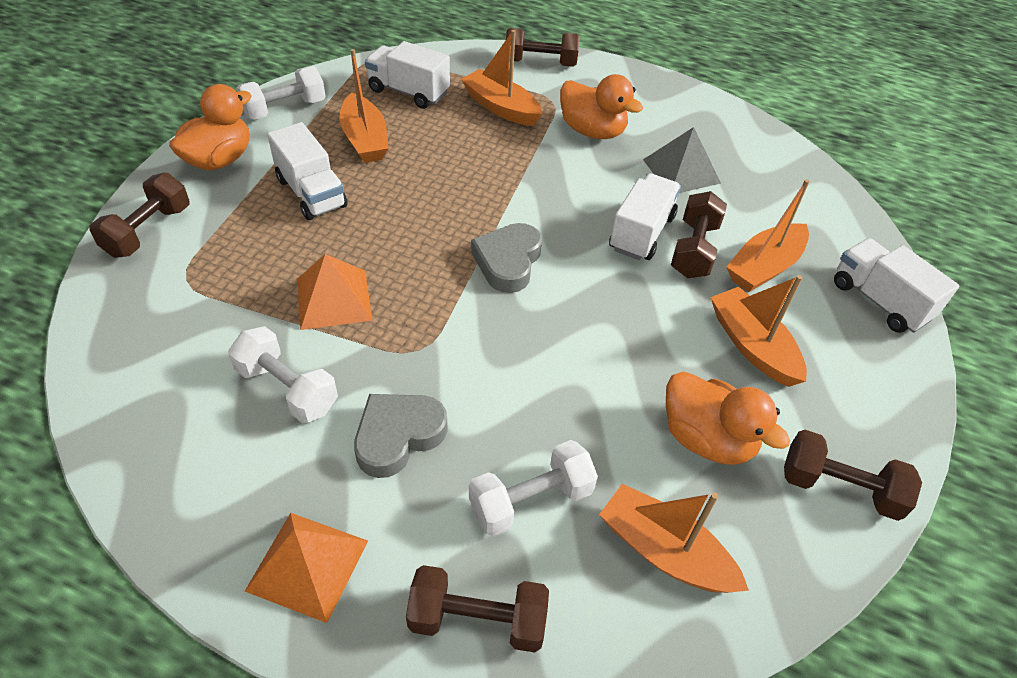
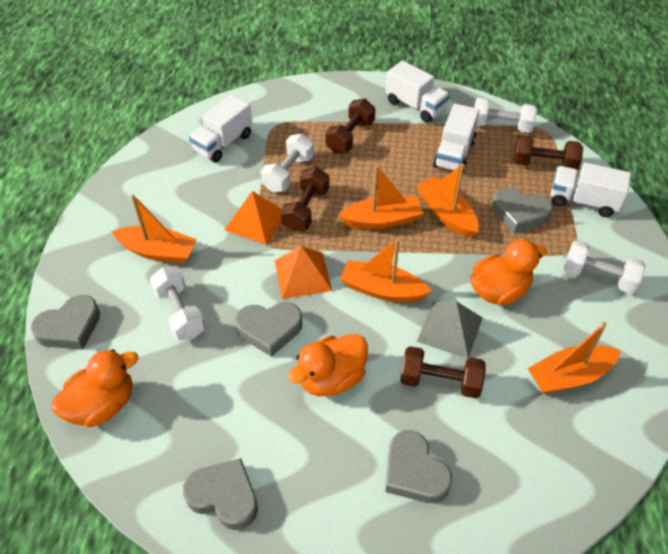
brown dumbbell: 5 -> 4
grey heart: 2 -> 5
white dumbbell: 3 -> 4

